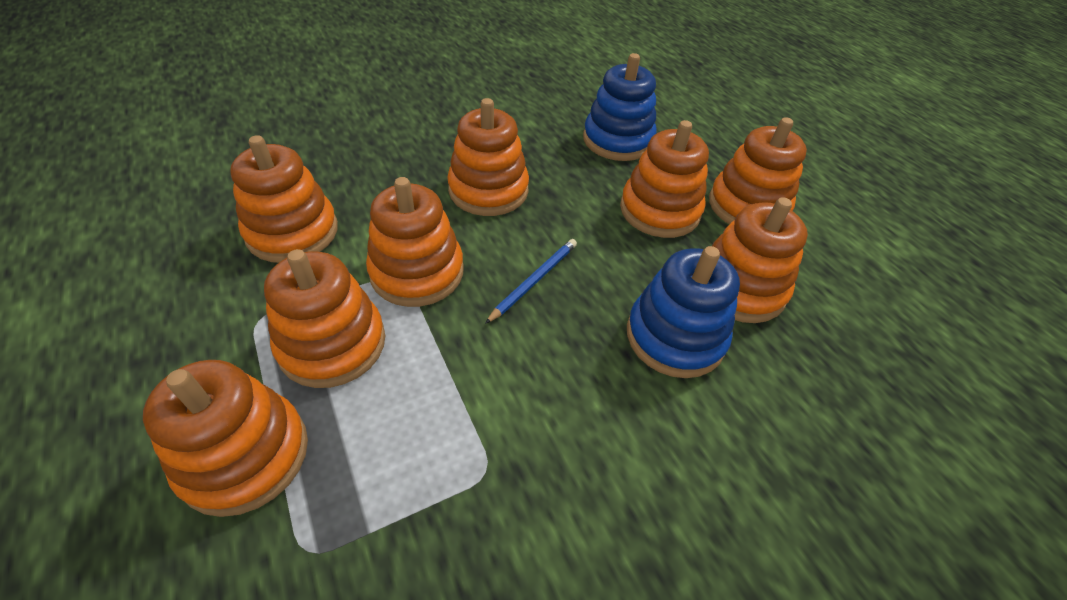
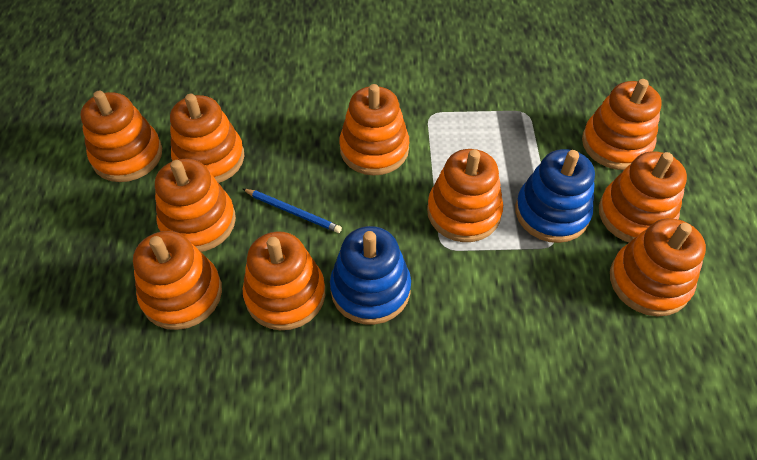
orange stacking toy: 8 -> 10

